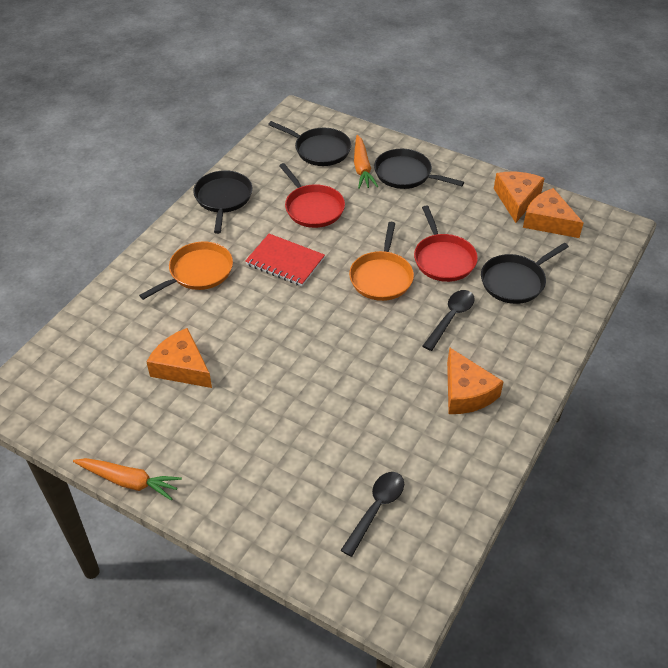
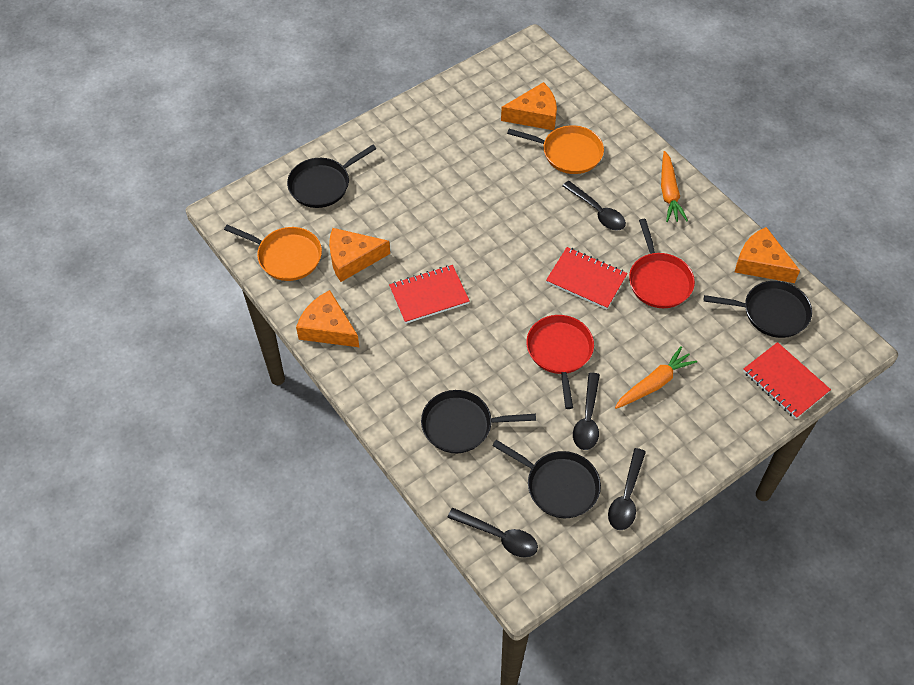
black spoon: 2 -> 4
red notebook: 1 -> 3

